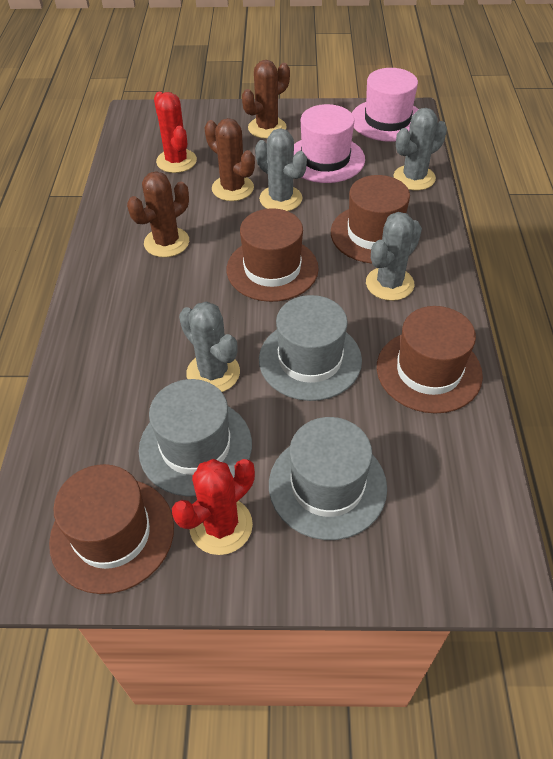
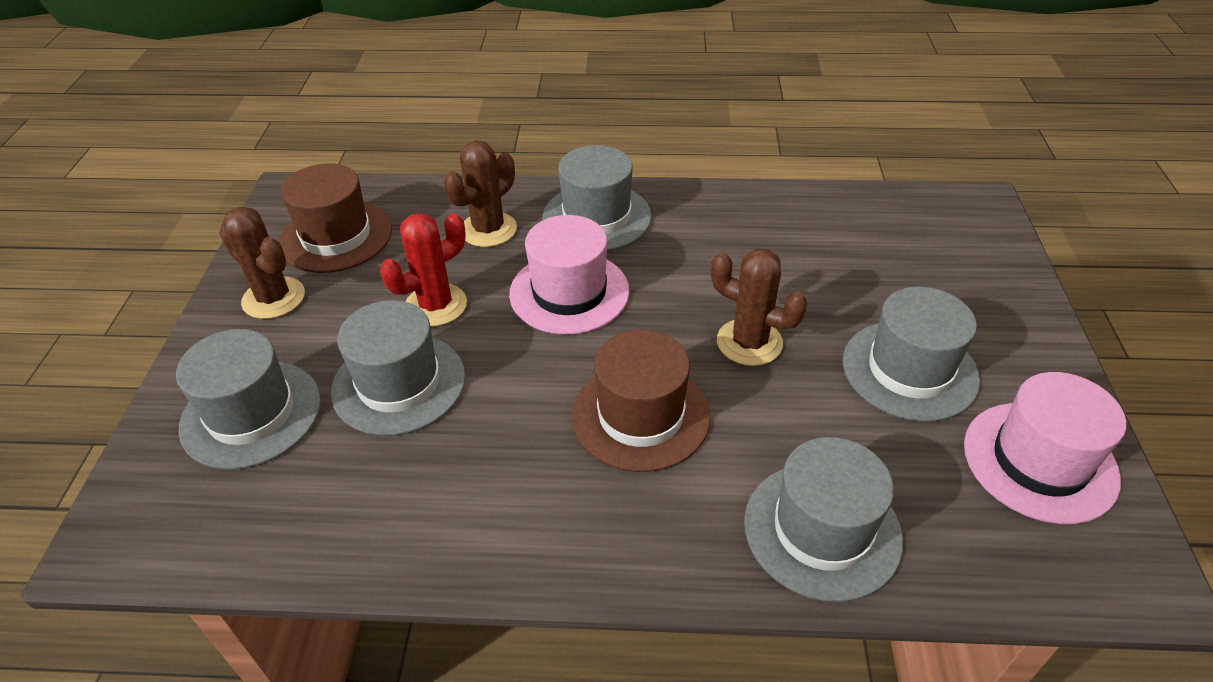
brown hat: 4 -> 2
grey cactus: 4 -> 0
grey hat: 3 -> 5
red cactus: 2 -> 1

